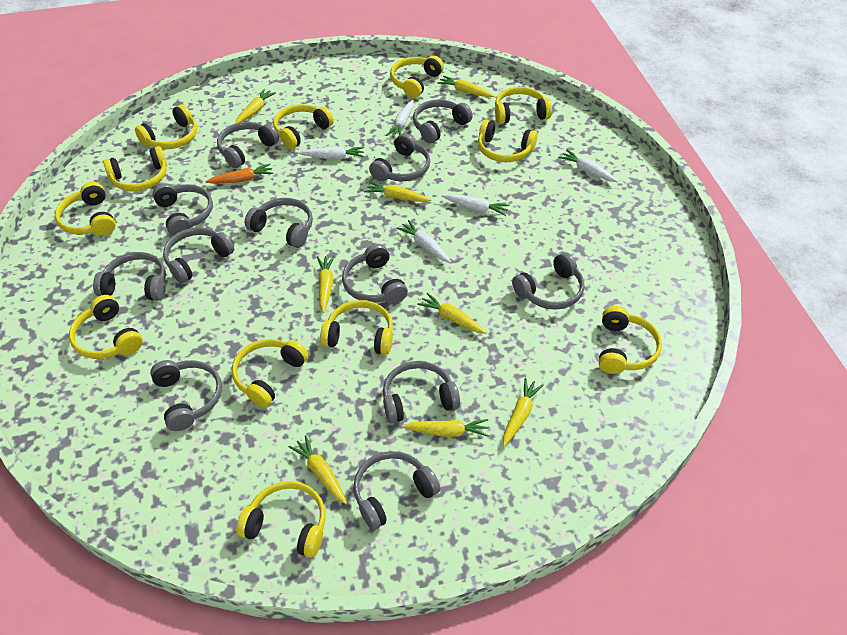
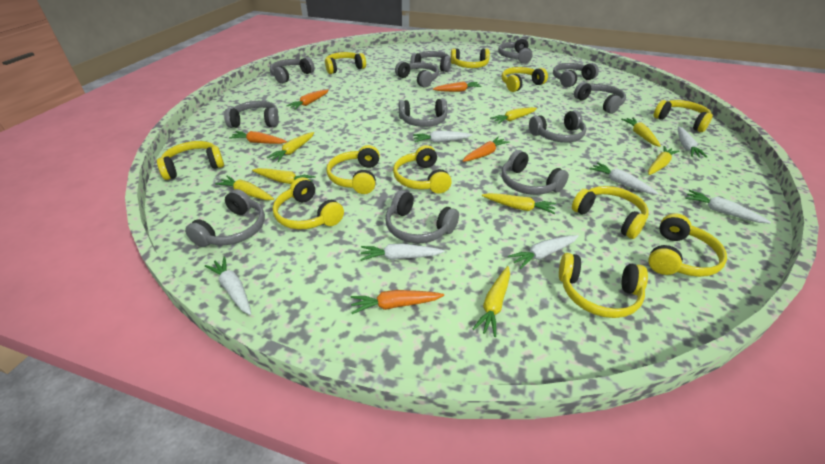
orange carrot: 1 -> 5
white carrot: 5 -> 7
yellow headphones: 12 -> 11

